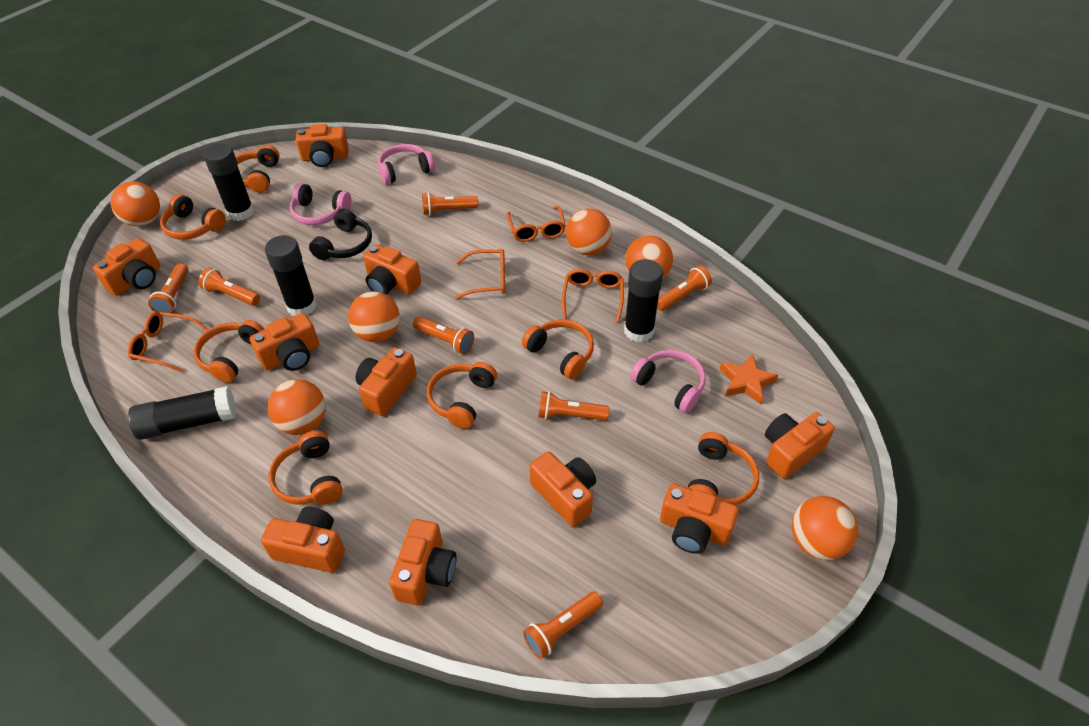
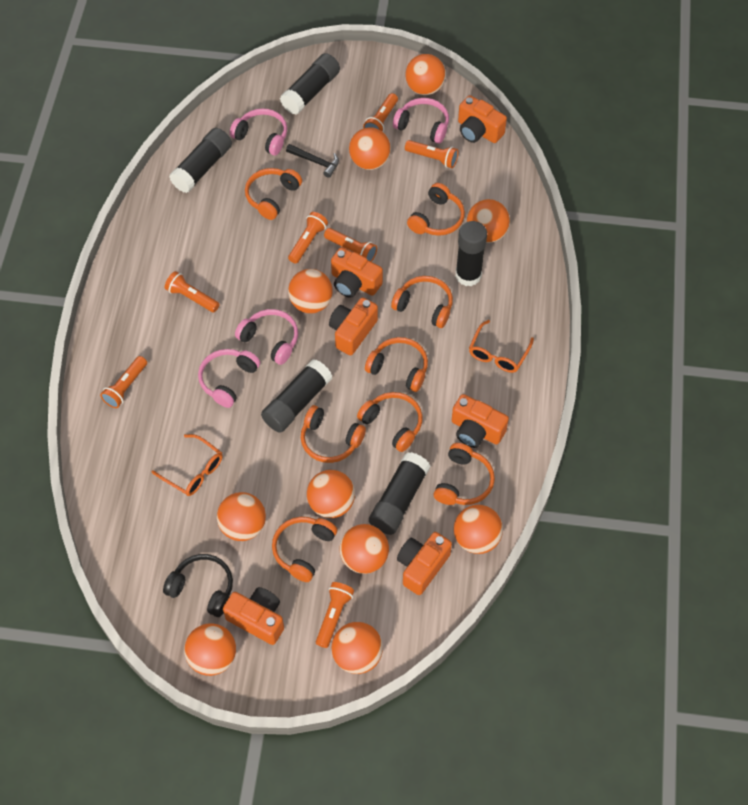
black glue stick: 4 -> 5
black hammer: 0 -> 1
orange ball: 6 -> 10
orange camera: 10 -> 6
orange glasses: 4 -> 2
orange headphones: 7 -> 8
orange star: 1 -> 0
pink headphones: 3 -> 4

